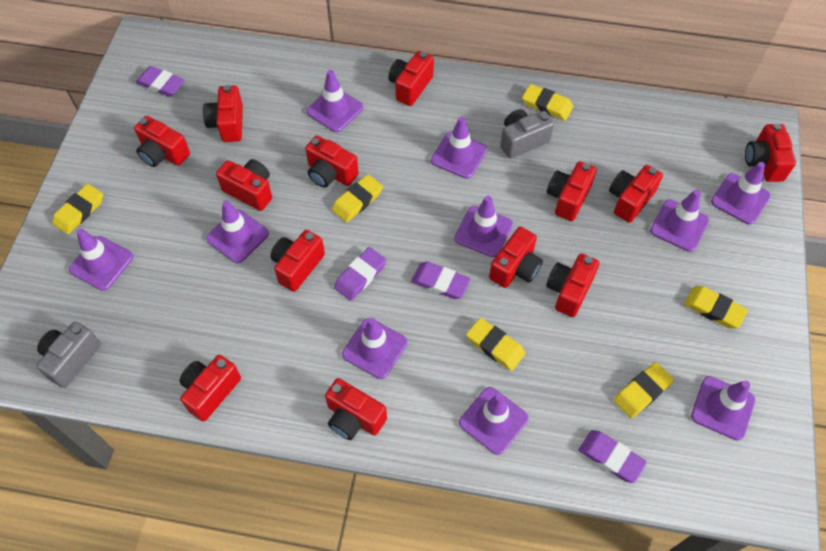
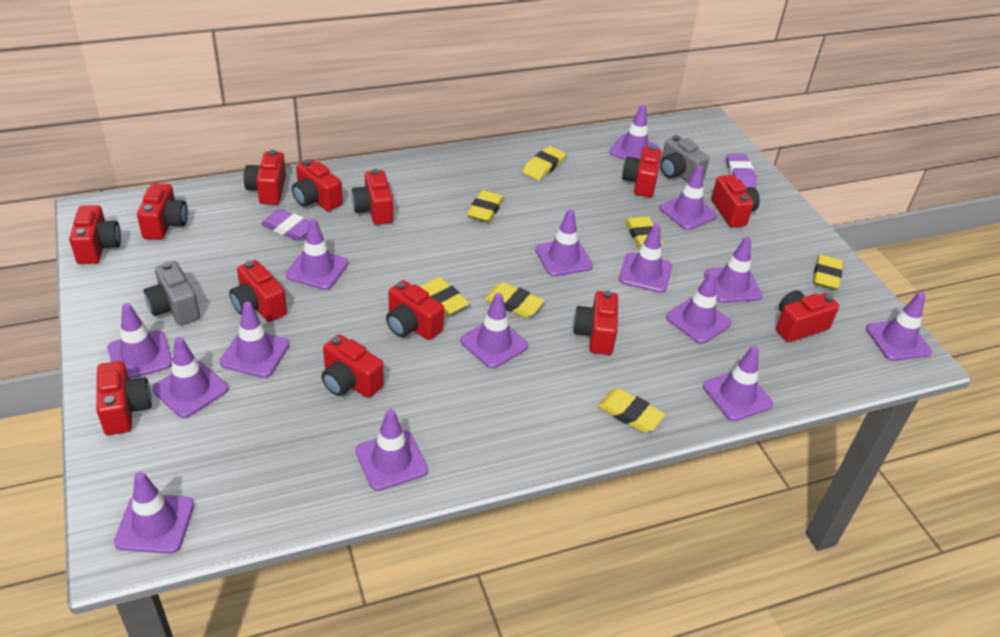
purple eraser: 4 -> 2
purple traffic cone: 10 -> 15
yellow eraser: 6 -> 7

